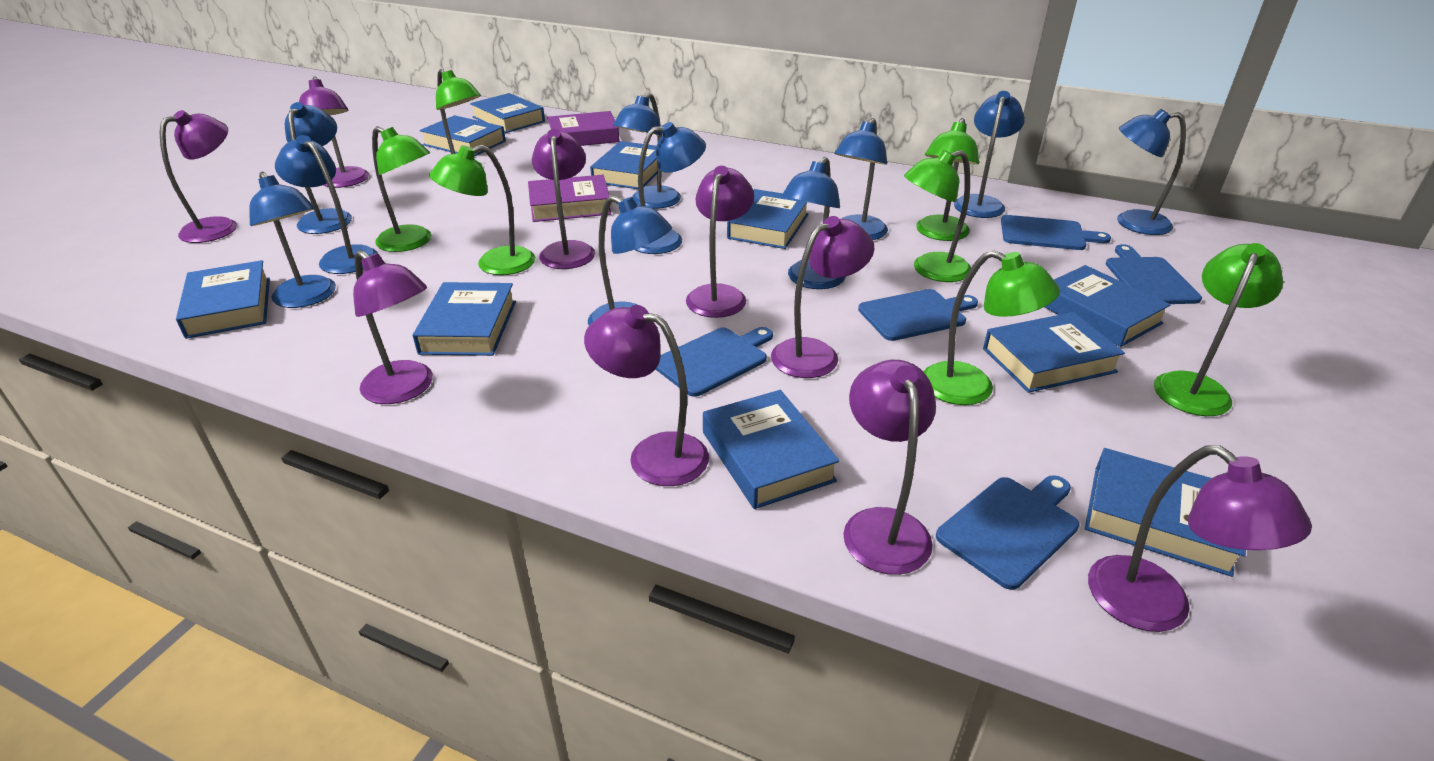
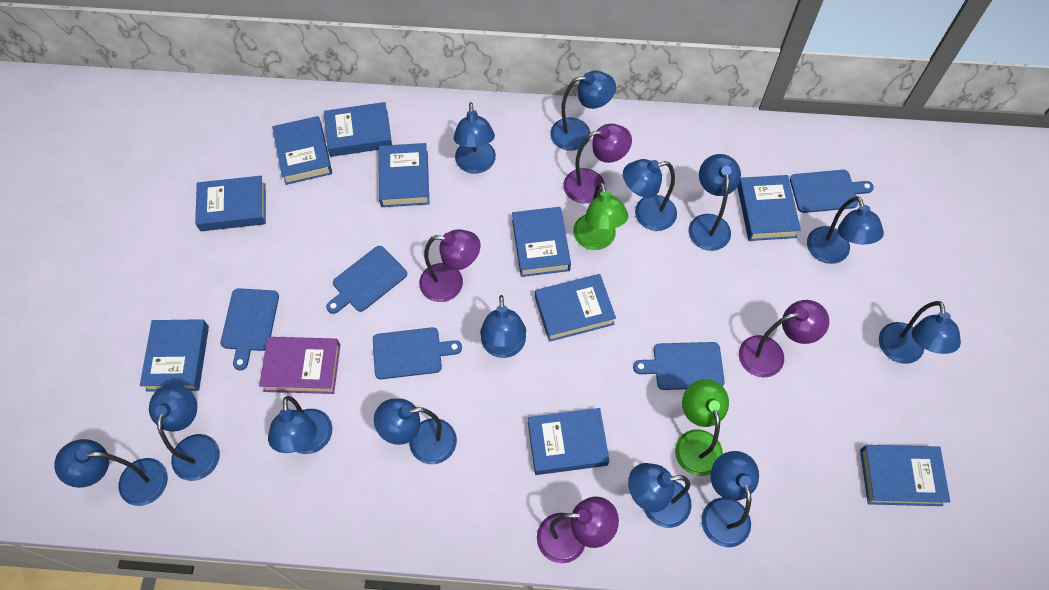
blue lamp: 10 -> 13
green lamp: 7 -> 2
purple book: 2 -> 1
purple lamp: 9 -> 4

